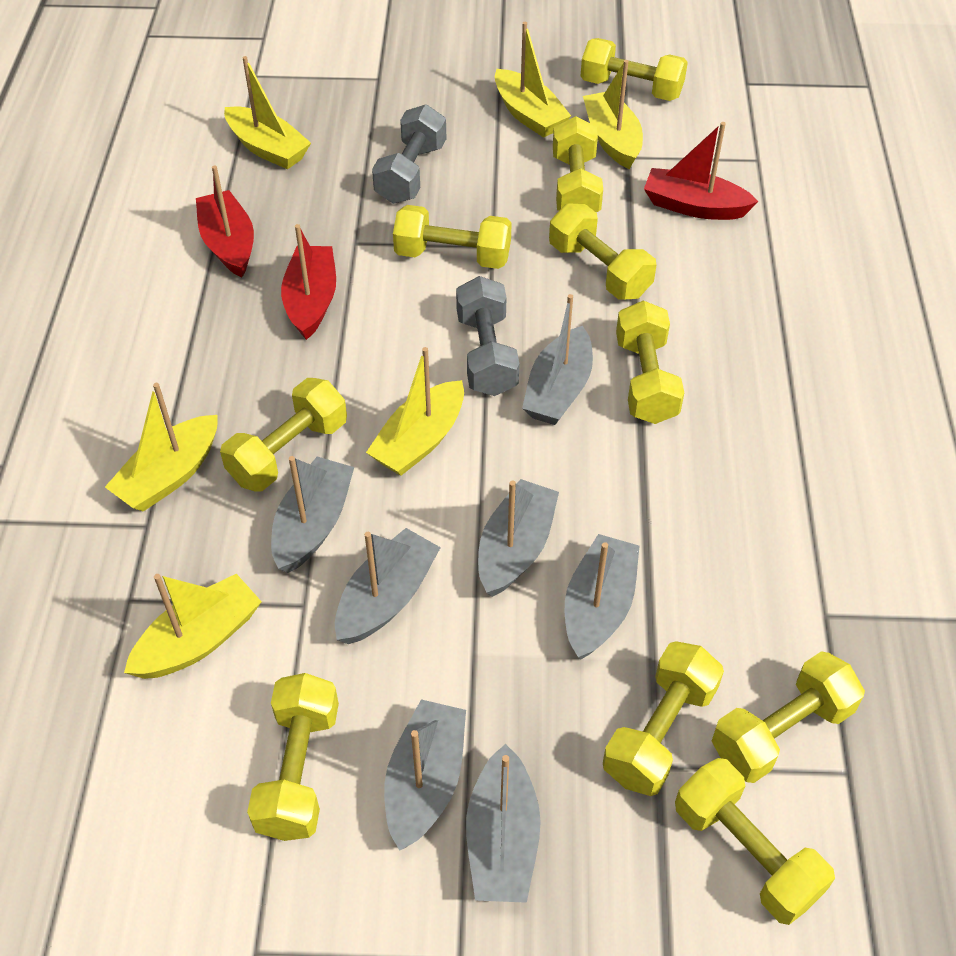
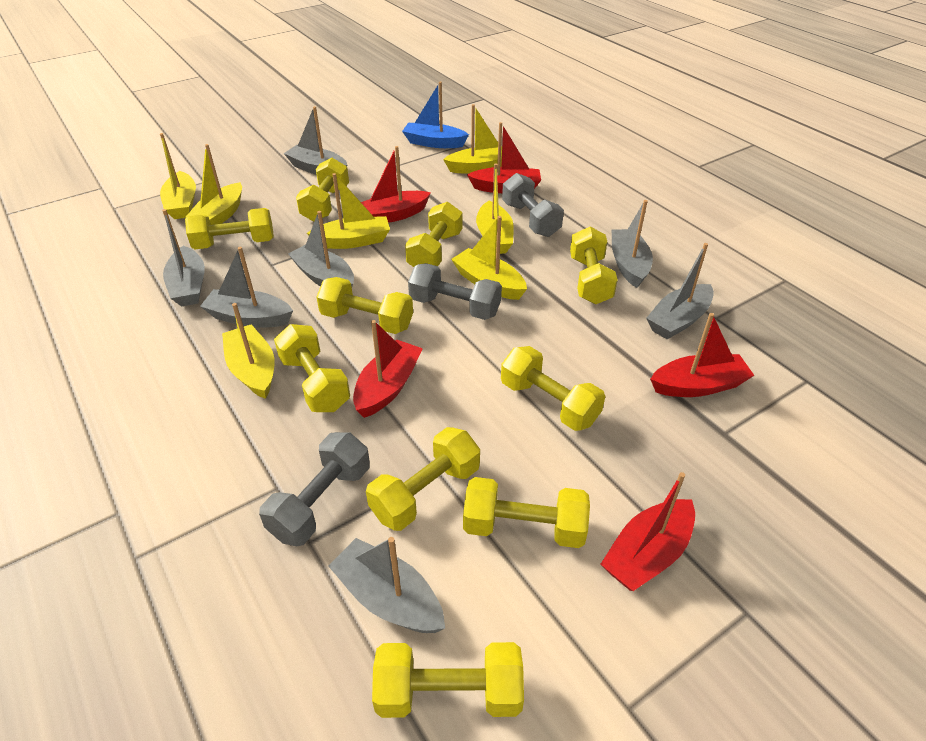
blue boat: 0 -> 1
grey dumbbell: 2 -> 3
red boat: 3 -> 5
yellow boat: 6 -> 7

